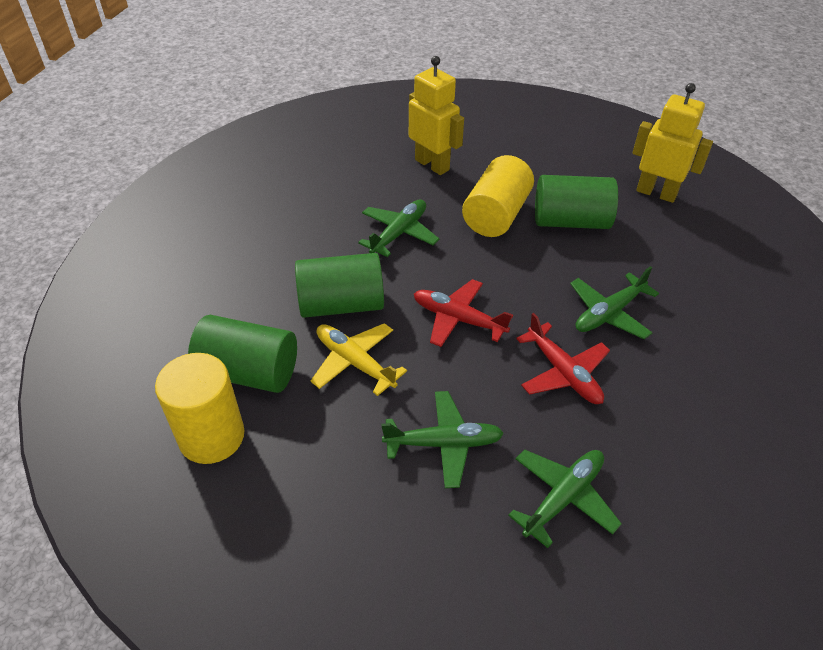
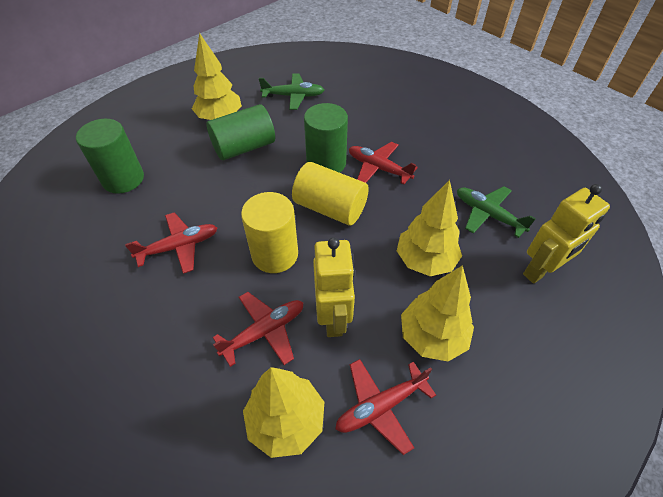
green plane: 4 -> 2
red plane: 2 -> 4
yellow plane: 1 -> 0
yellow tree: 0 -> 4

